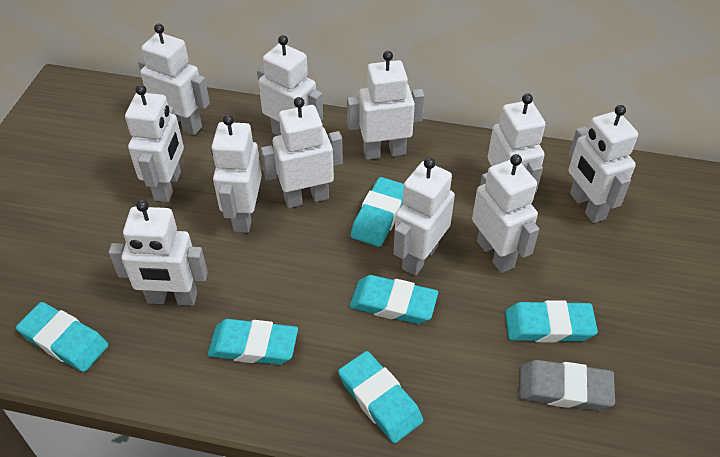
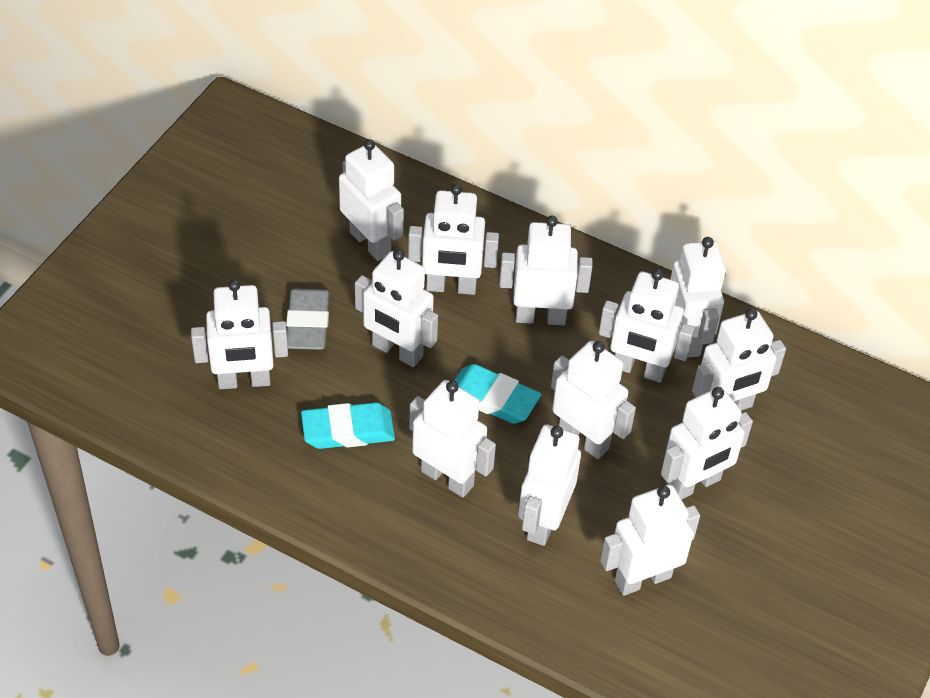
turquoise eraser: 6 -> 2
white robot: 11 -> 13

